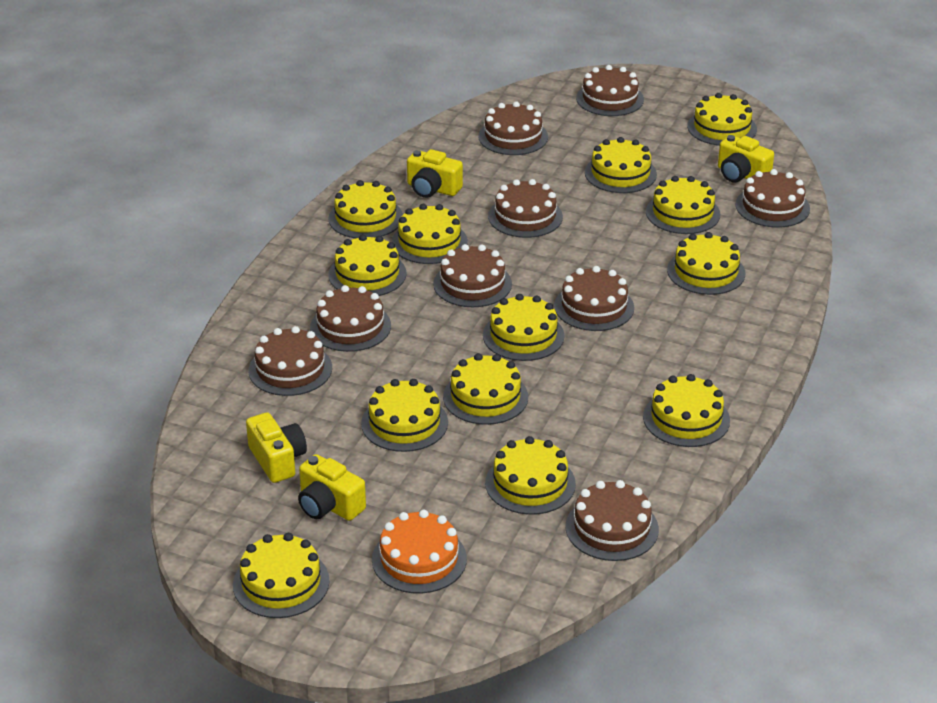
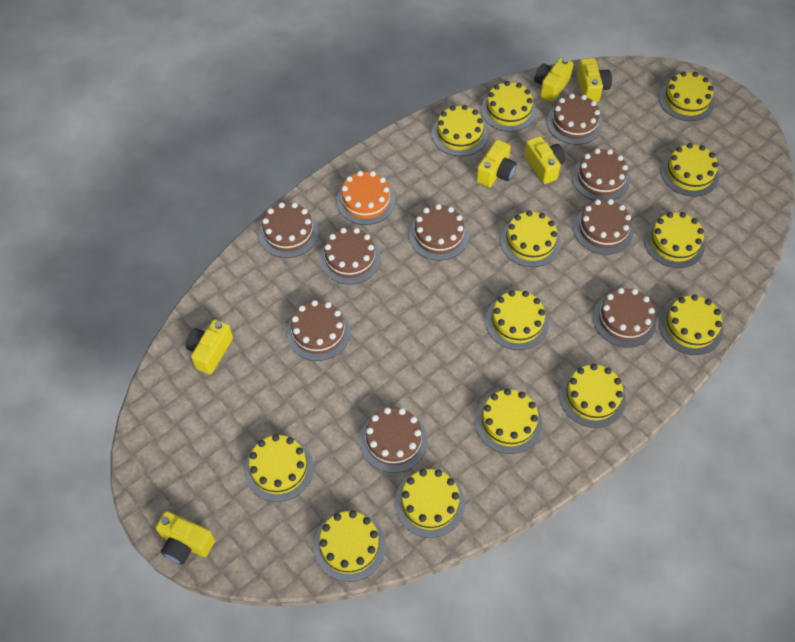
yellow camera: 4 -> 6

